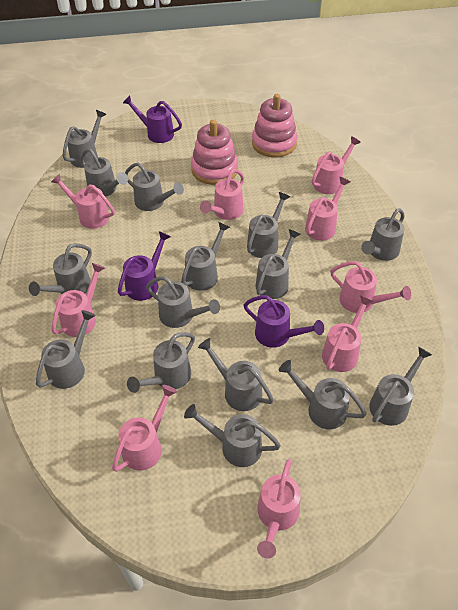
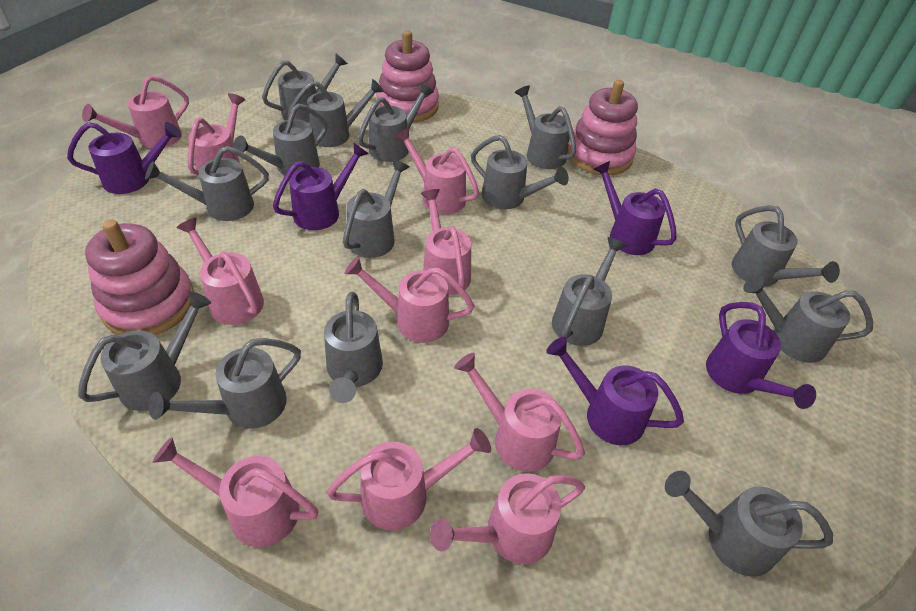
pink stacking toy: 2 -> 3
pink watering can: 9 -> 10
purple watering can: 3 -> 5

